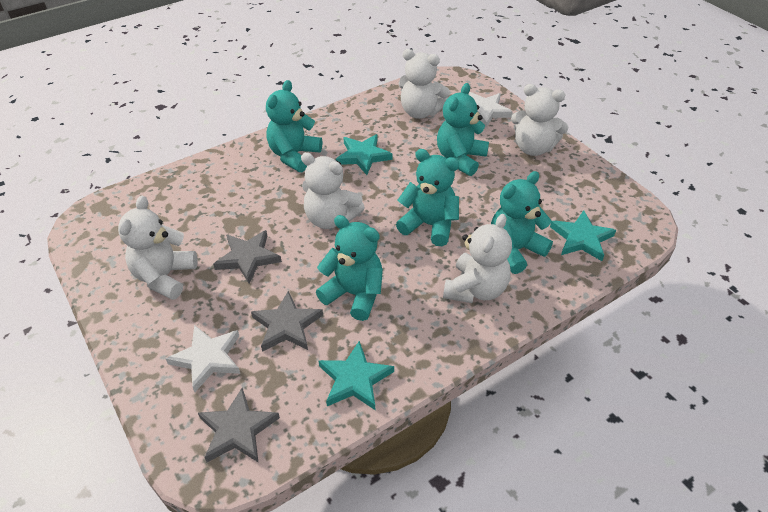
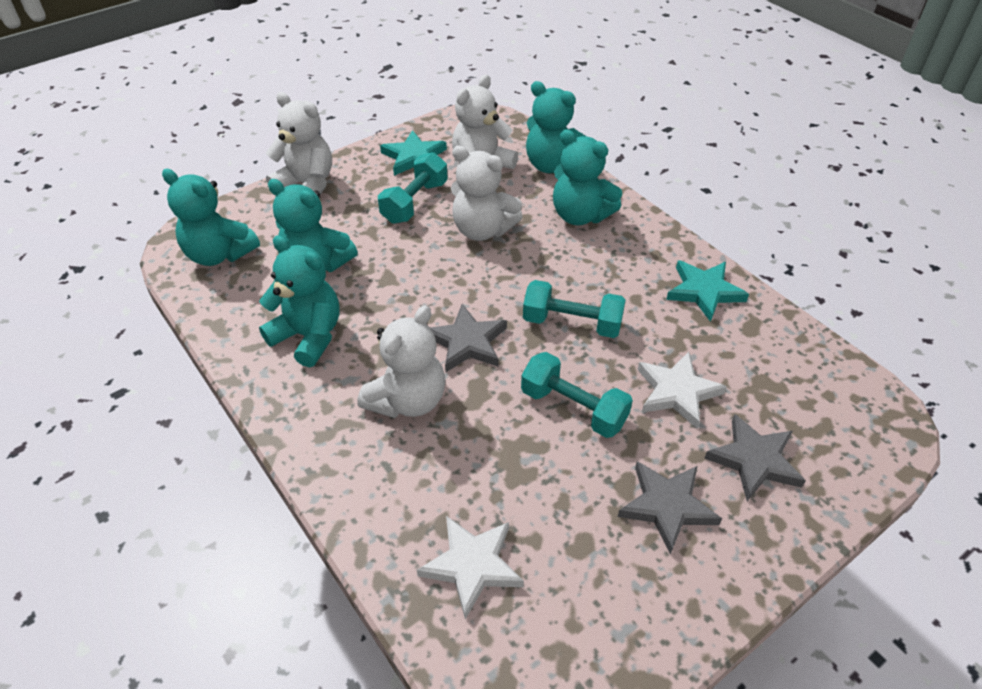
turquoise dumbbell: 0 -> 3
turquoise star: 3 -> 2
white teddy bear: 5 -> 4

